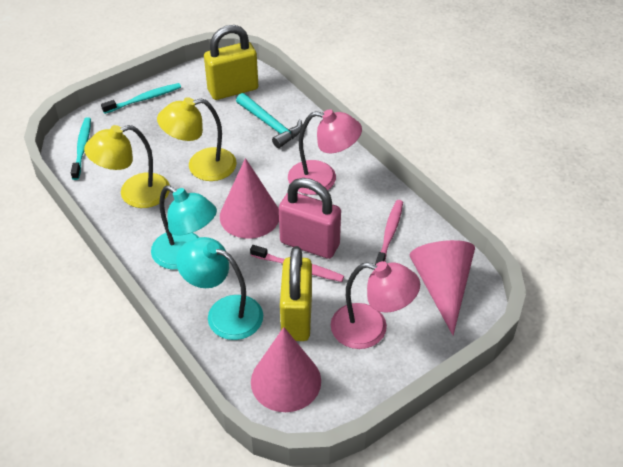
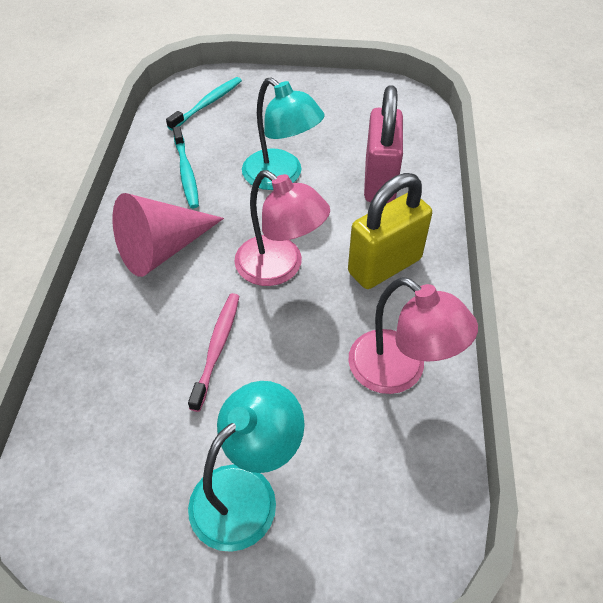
pink cone: 3 -> 1
pink toothbrush: 2 -> 1
turquoise hammer: 1 -> 0
yellow lamp: 2 -> 0
yellow padlock: 2 -> 1

